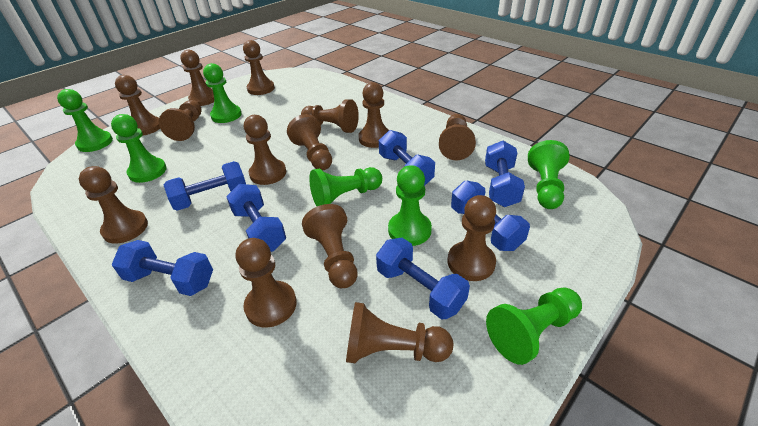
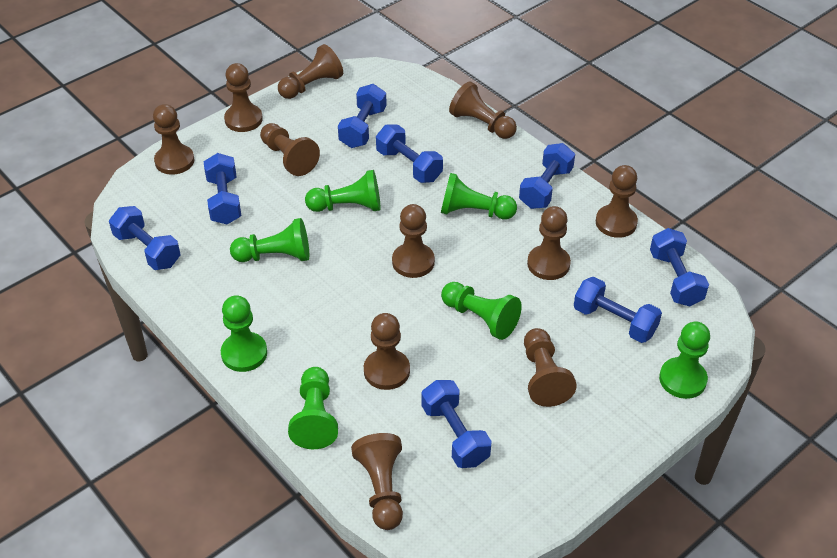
blue dumbbell: 7 -> 8
brown pawn: 14 -> 11

